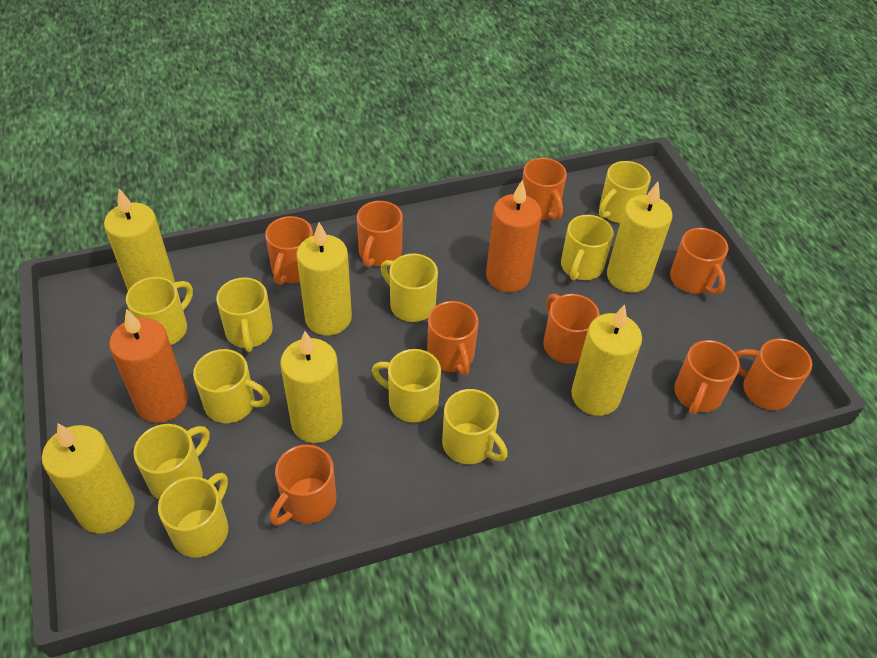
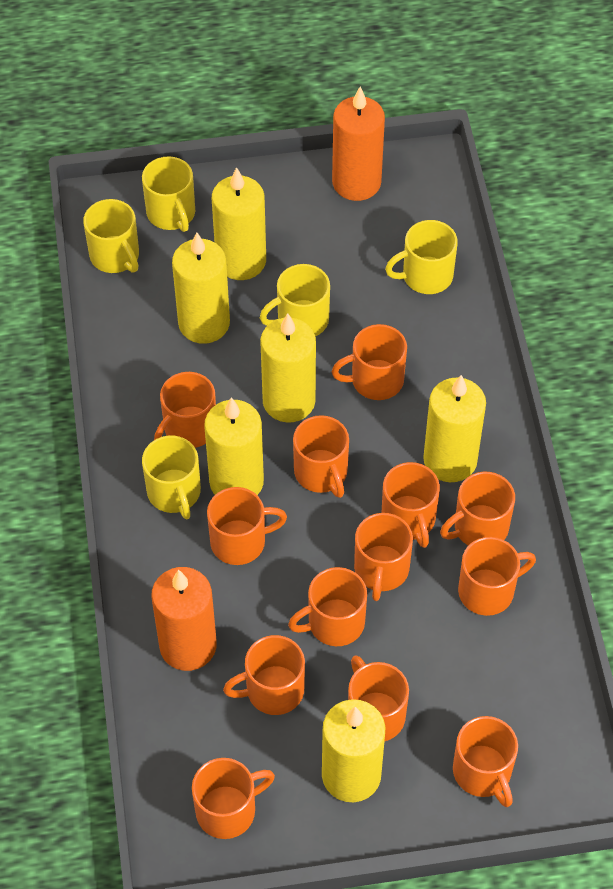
orange mug: 9 -> 13
yellow mug: 10 -> 5

